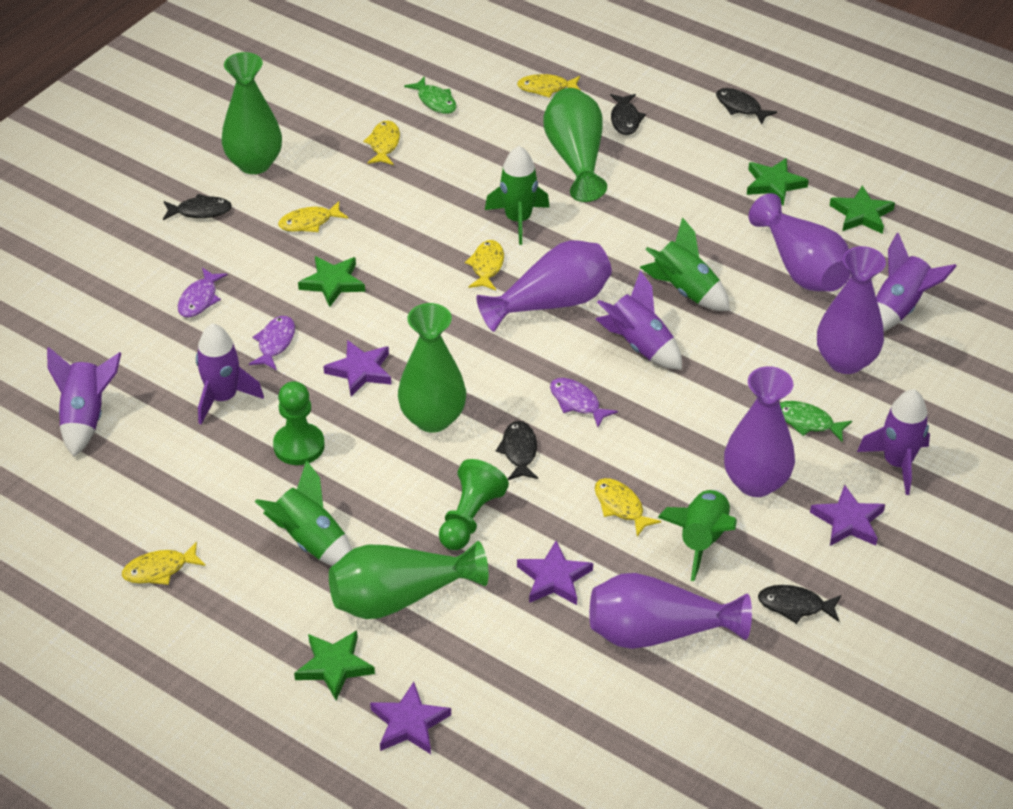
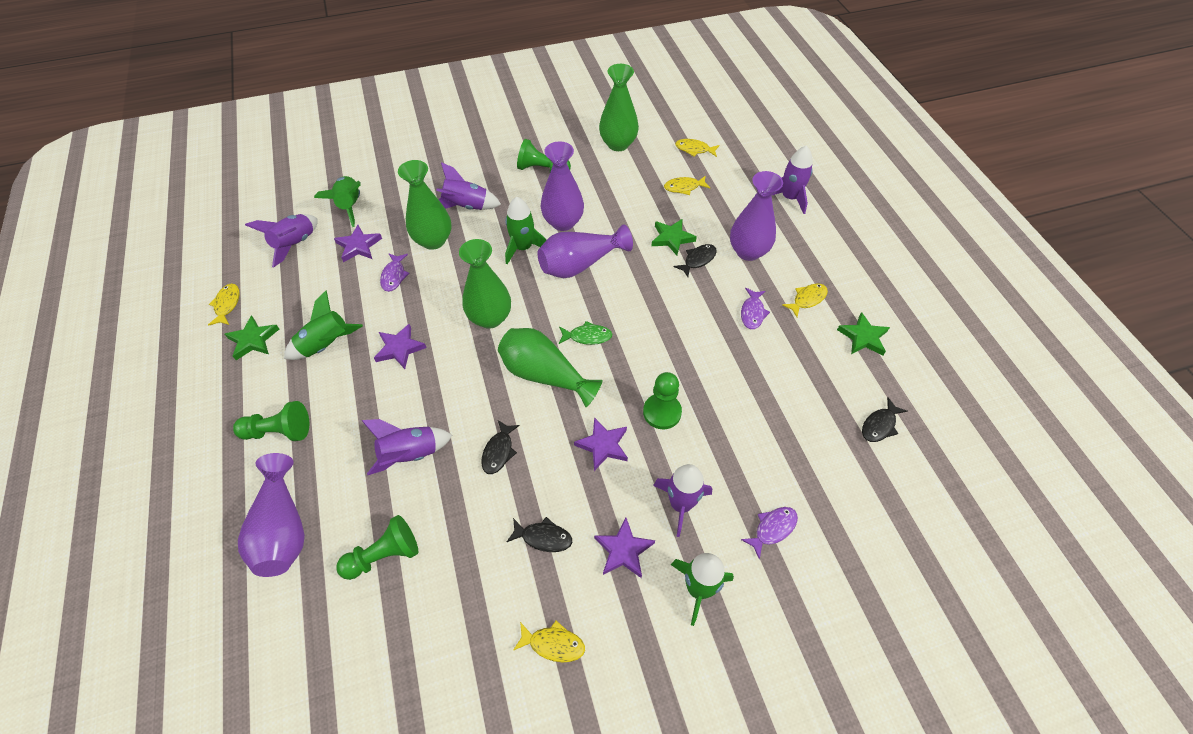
black fish: 5 -> 4
green fish: 2 -> 1
green pawn: 2 -> 4
green star: 4 -> 3
purple vase: 5 -> 4
yellow fish: 6 -> 5

